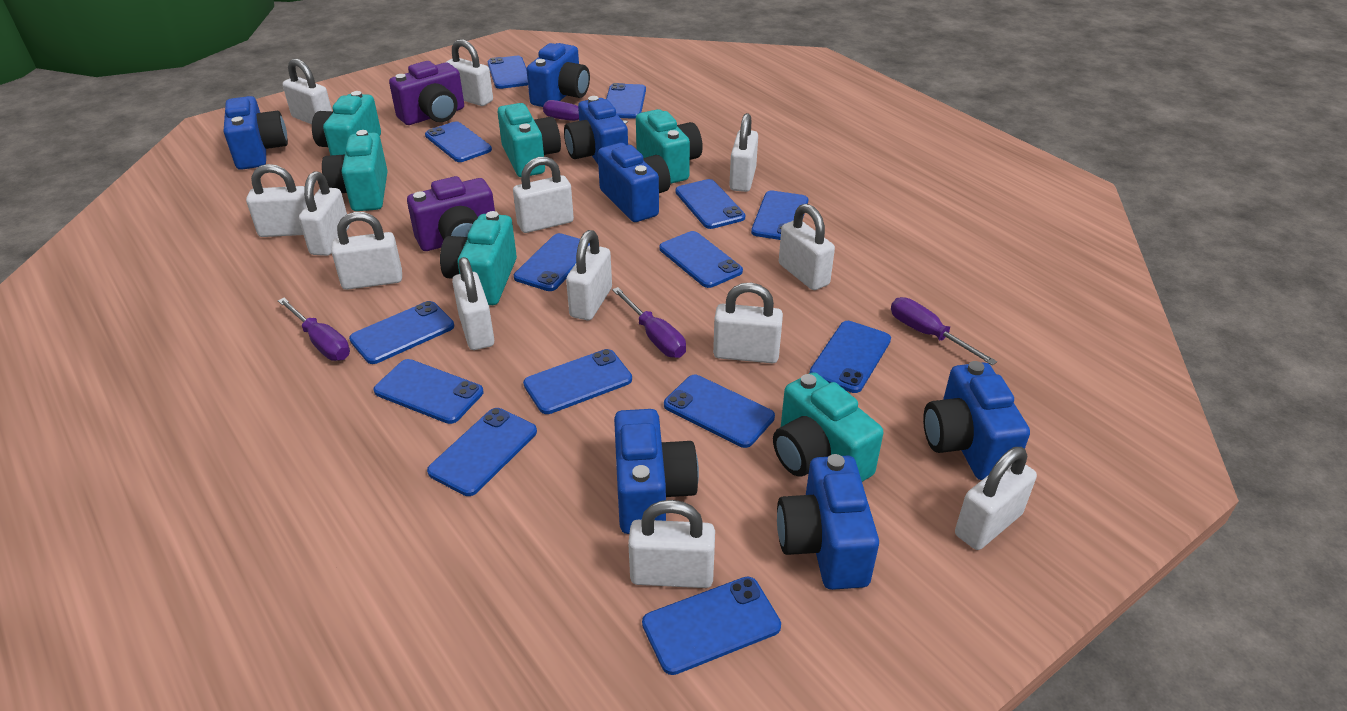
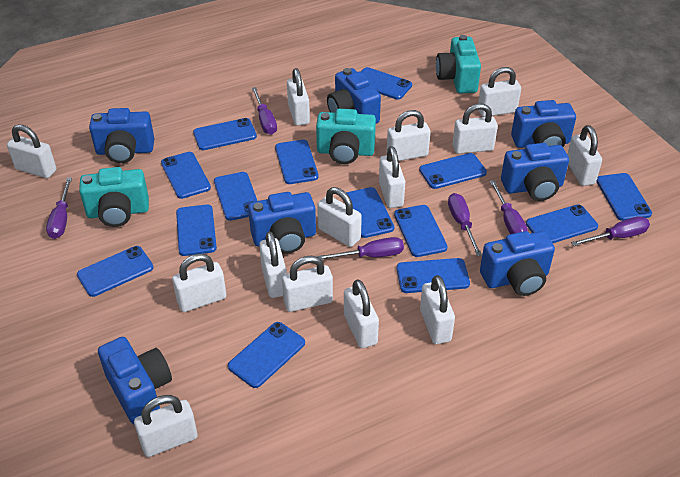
purple camera: 2 -> 0
purple screwdriver: 4 -> 6
turquoise camera: 6 -> 3
white padlock: 13 -> 14

